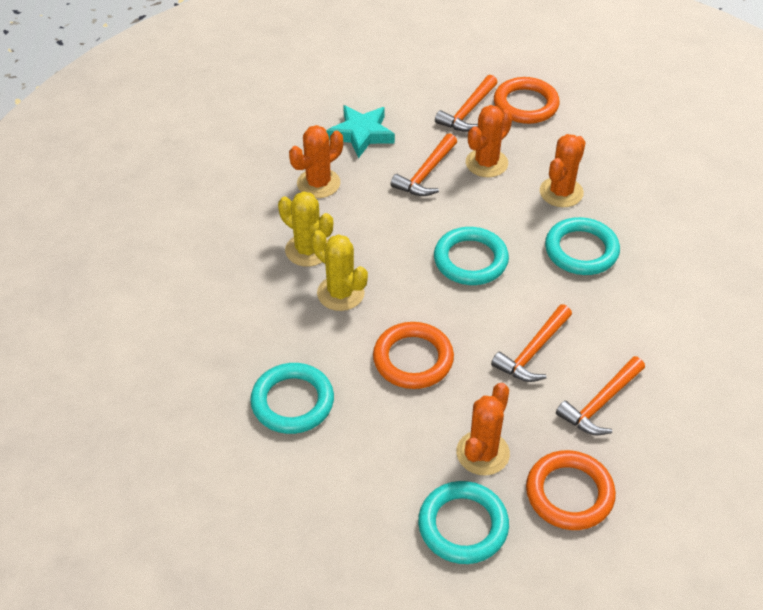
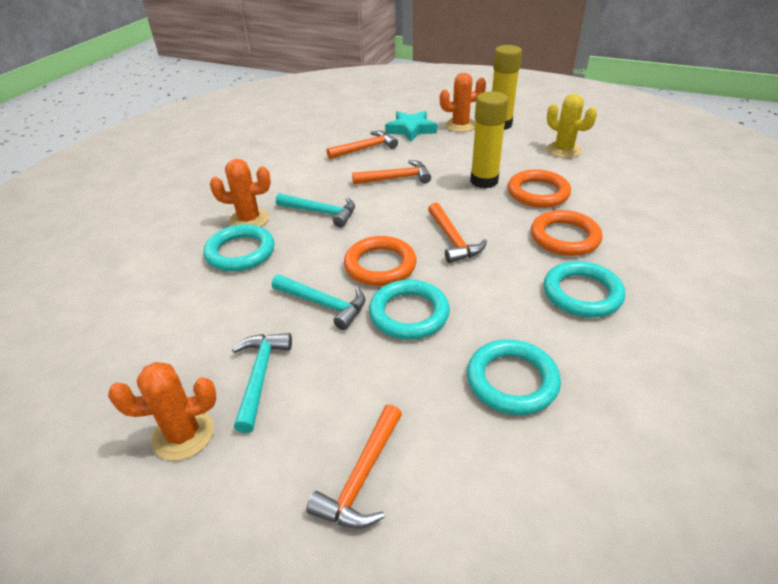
orange cactus: 4 -> 3
turquoise hammer: 0 -> 3
yellow cactus: 2 -> 1
yellow glue stick: 0 -> 2

